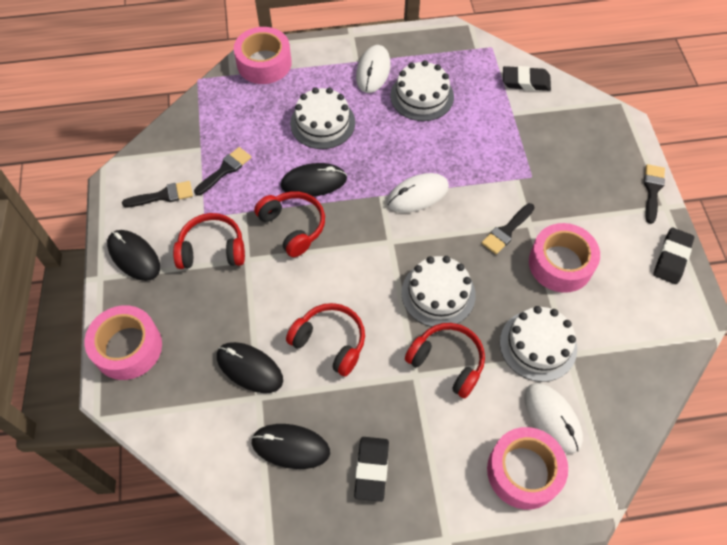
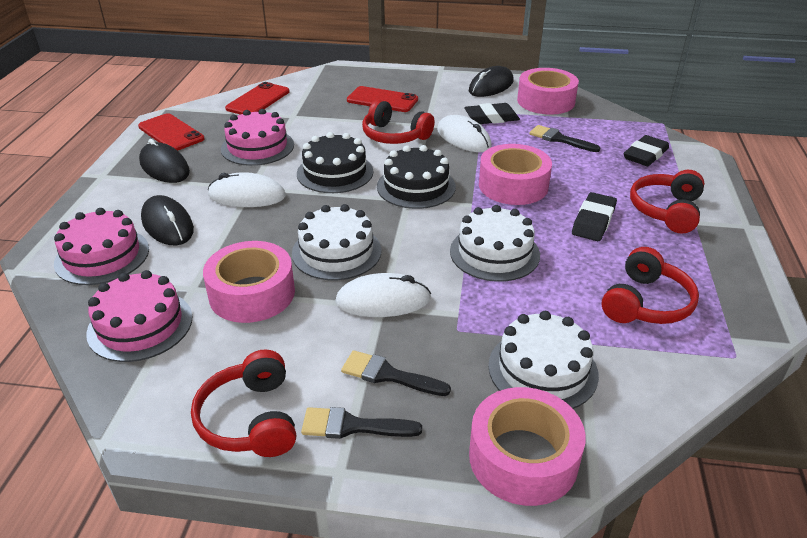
black brush: 4 -> 3
black cake: 0 -> 2
black mouse: 4 -> 3
pink cake: 0 -> 3
red phone: 0 -> 3
white cake: 4 -> 3

